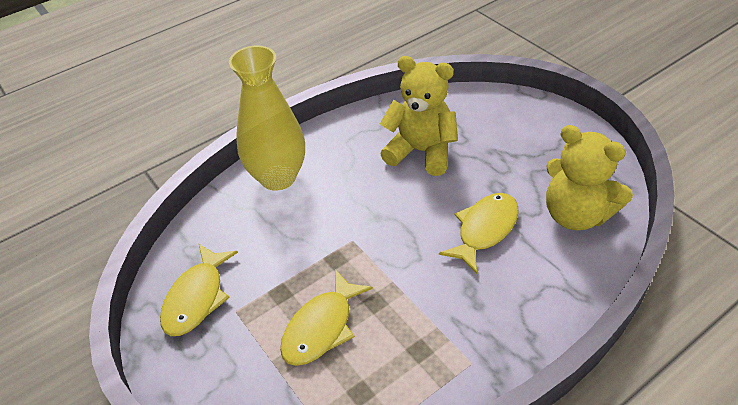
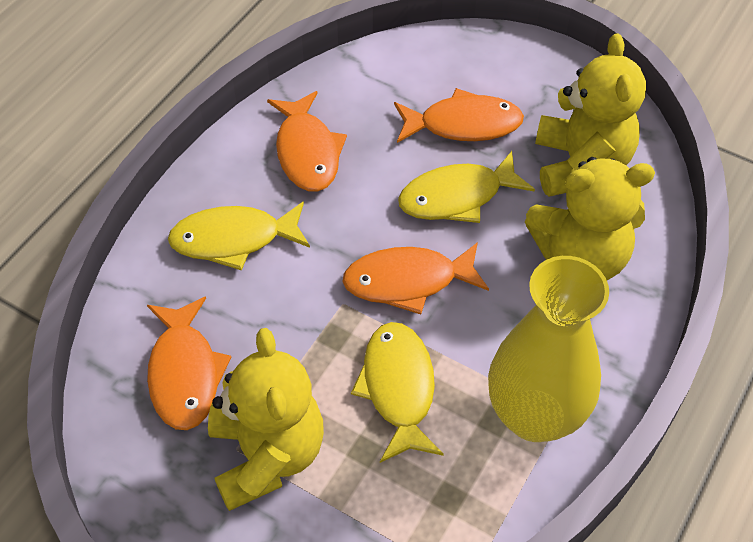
orange fish: 0 -> 4
yellow teddy bear: 2 -> 3

